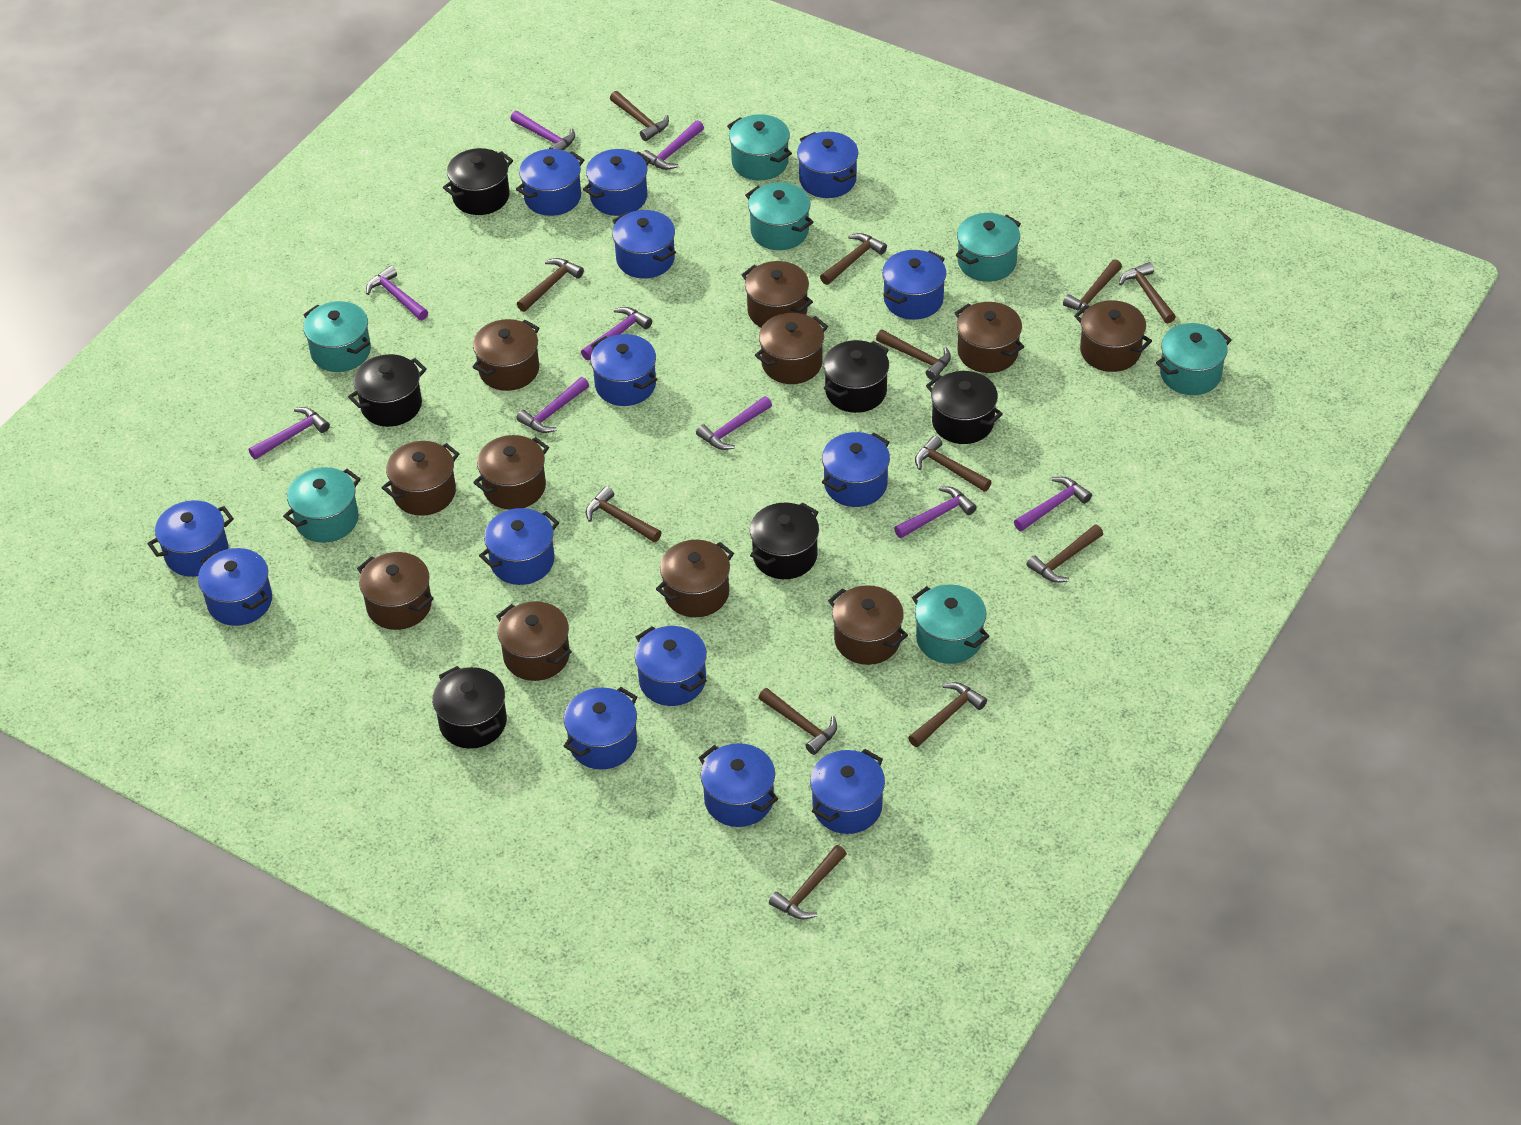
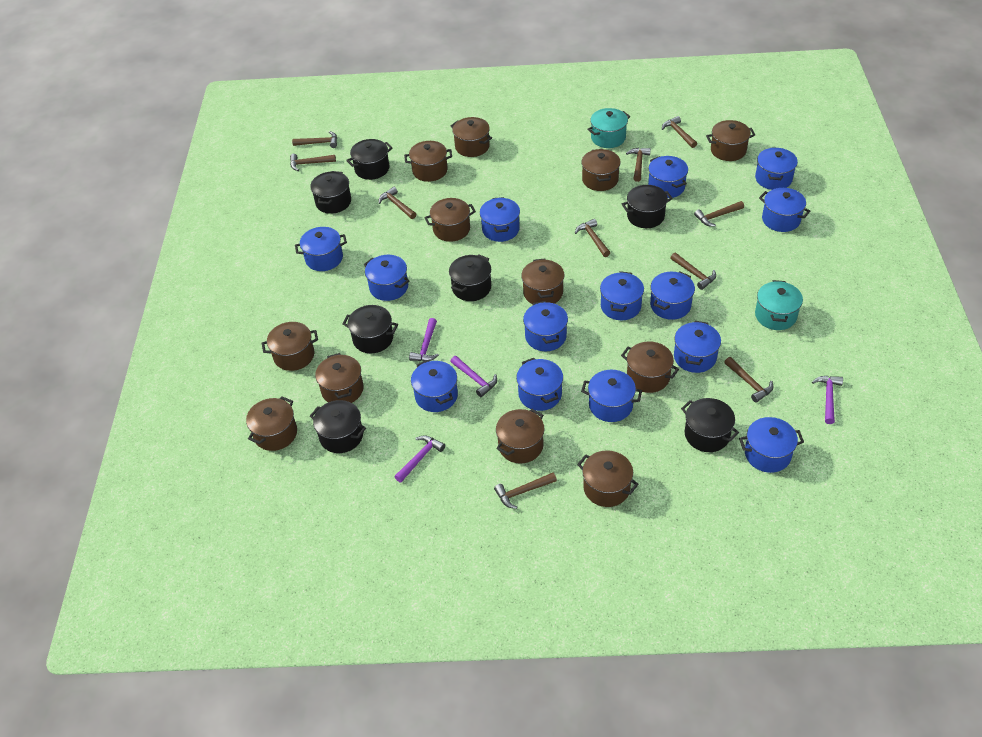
black pot: 6 -> 7
brown hammer: 12 -> 10
brown pot: 11 -> 12
purple hammer: 9 -> 4
turquoise pot: 7 -> 2

